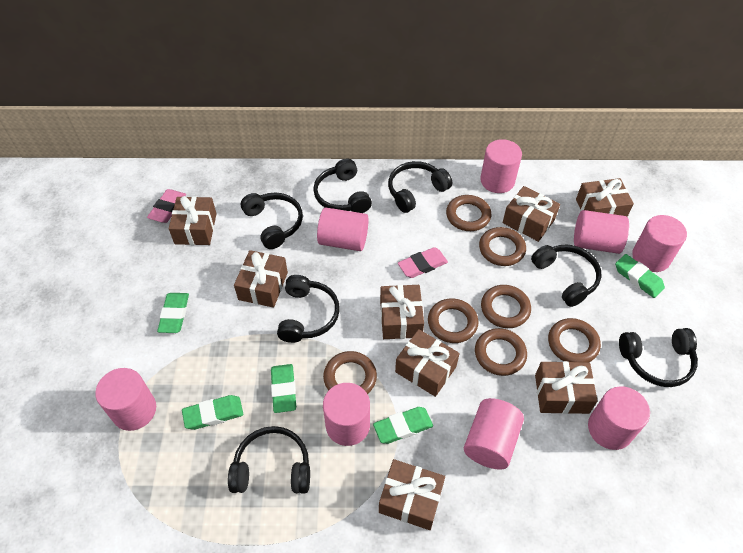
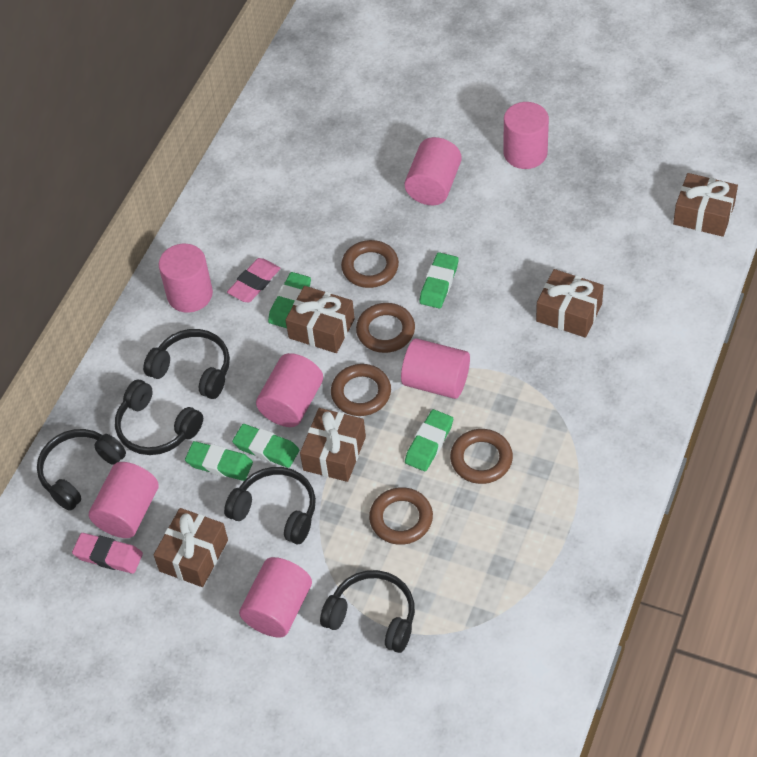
black headphones: 7 -> 5
brown gift: 8 -> 5
brown ring: 7 -> 5
pink cylinder: 8 -> 7

